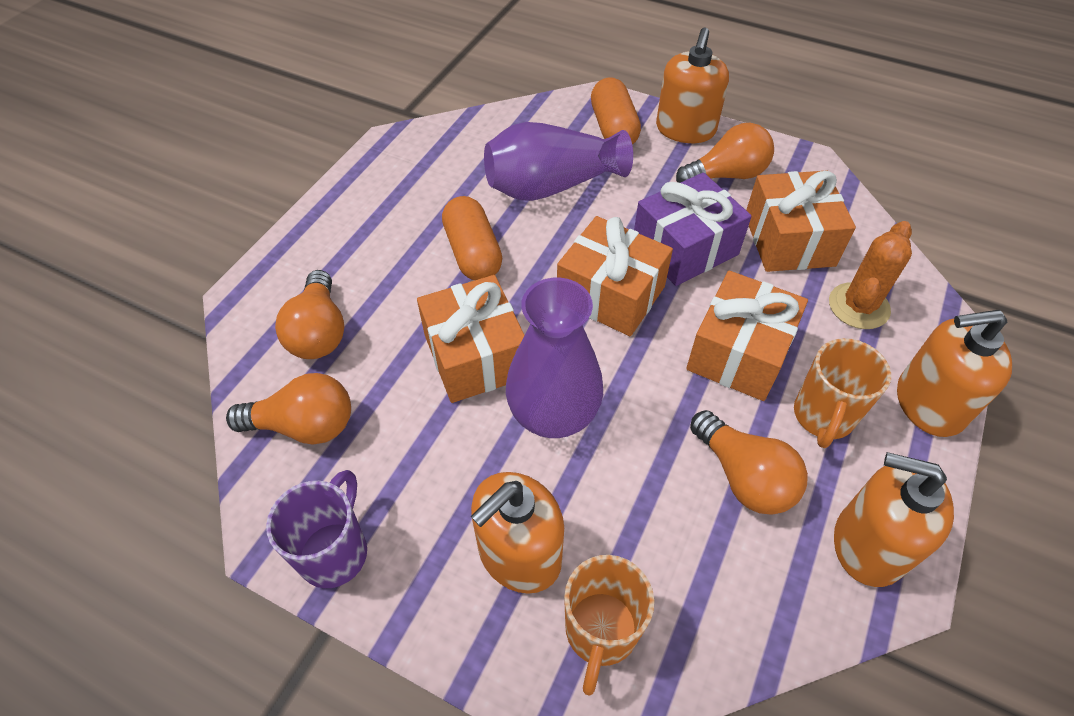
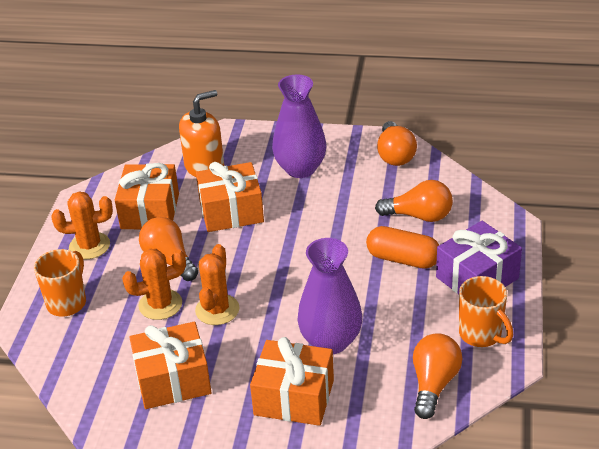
orange cactus: 1 -> 3
orange capsule: 2 -> 1
orange soap dispenser: 4 -> 1
purple mug: 1 -> 0

